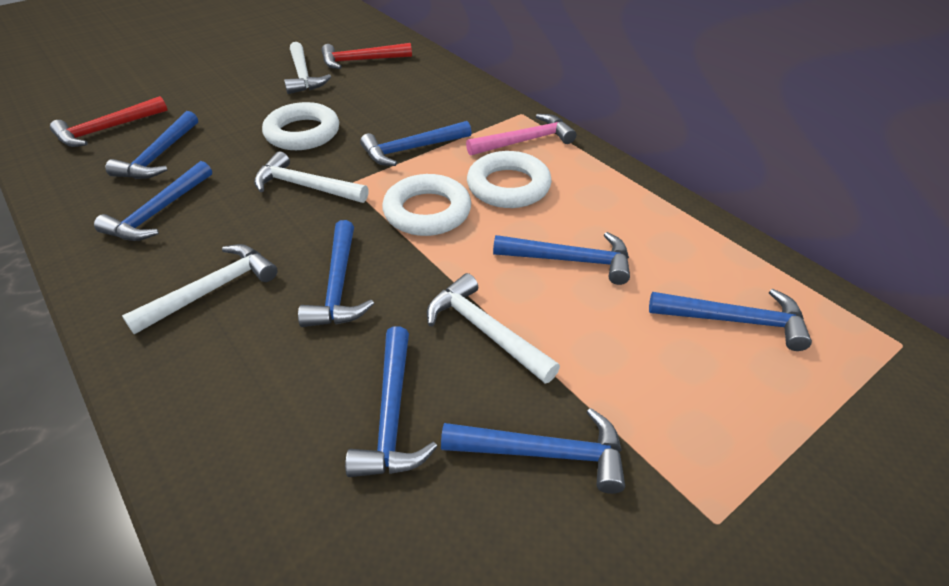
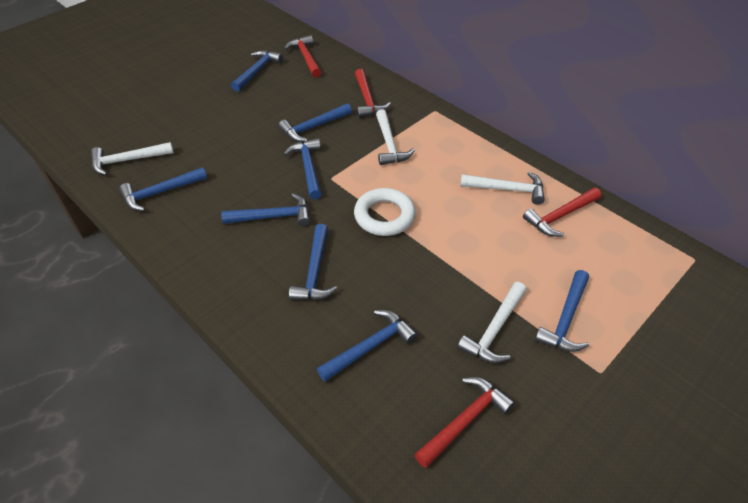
pink hammer: 1 -> 0
red hammer: 2 -> 4
white ring: 3 -> 1

